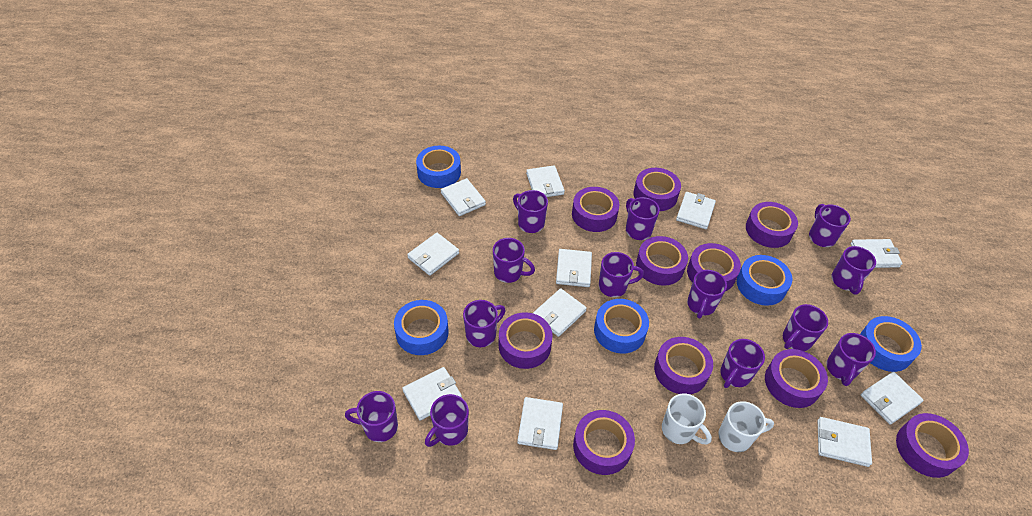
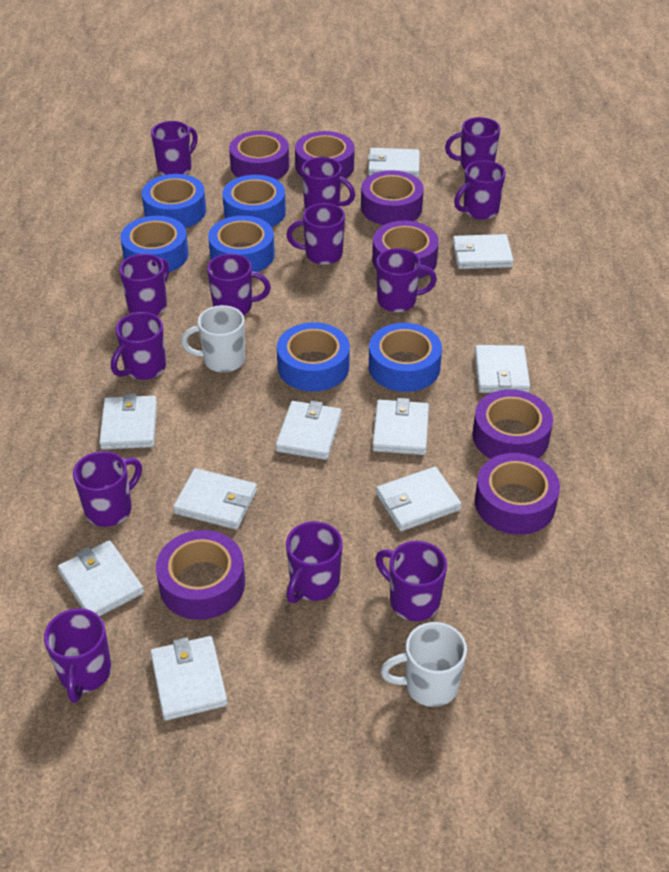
blue tape: 5 -> 6
purple tape: 10 -> 7
white wallet: 11 -> 10

